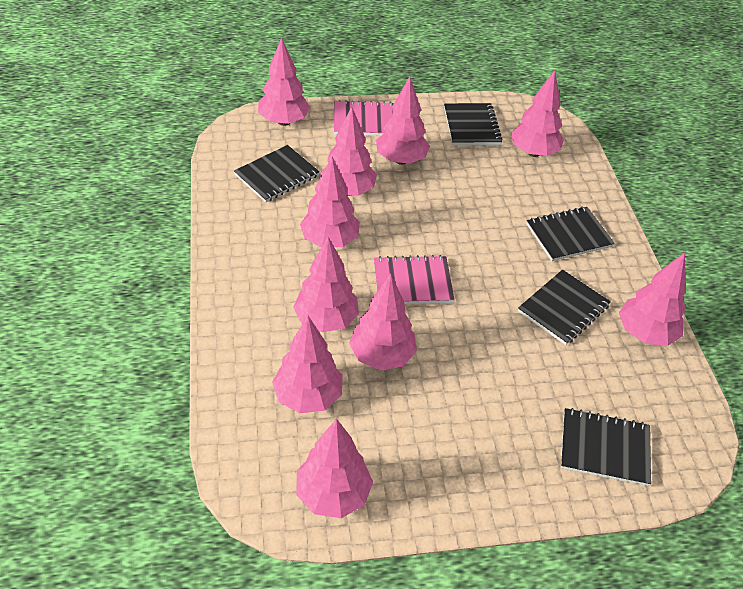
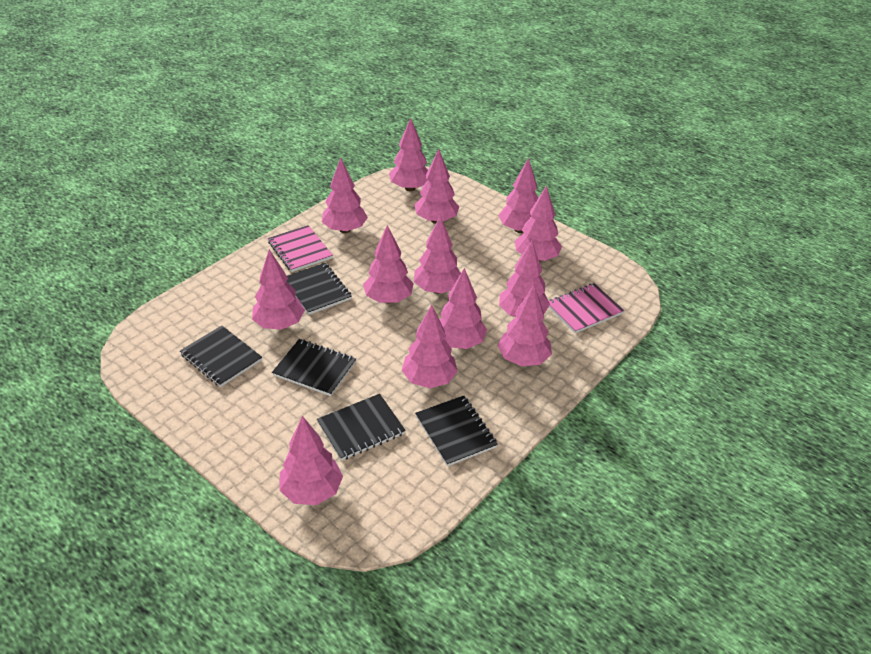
pink tree: 10 -> 13

